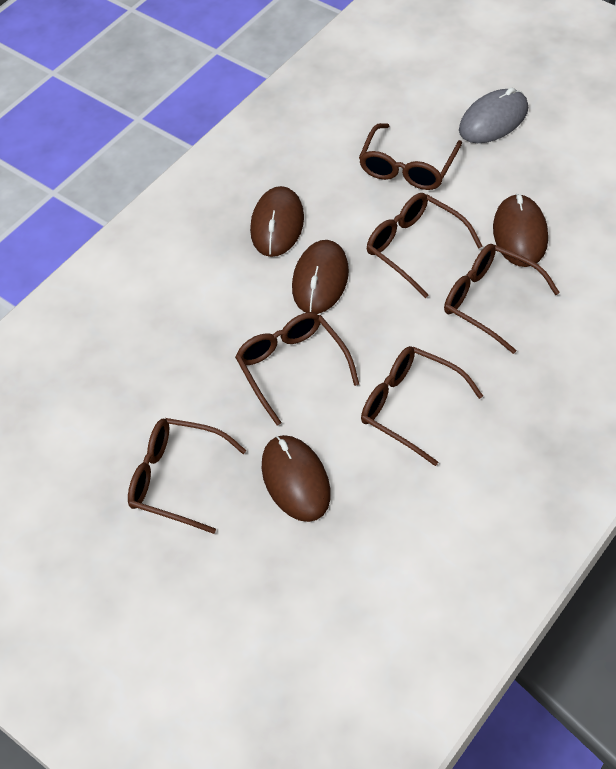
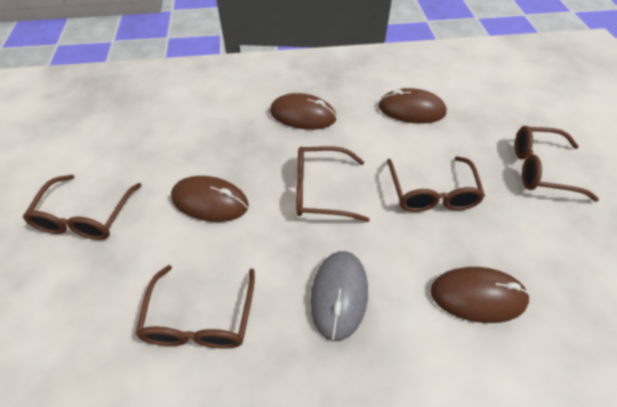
brown glasses: 6 -> 5

